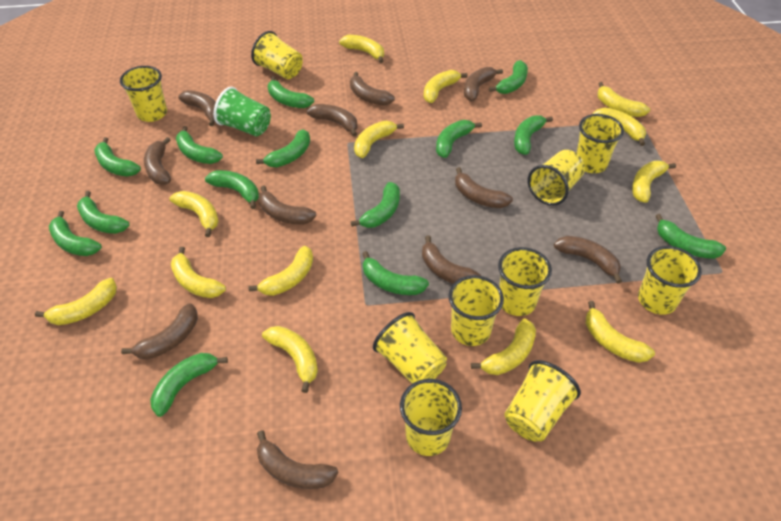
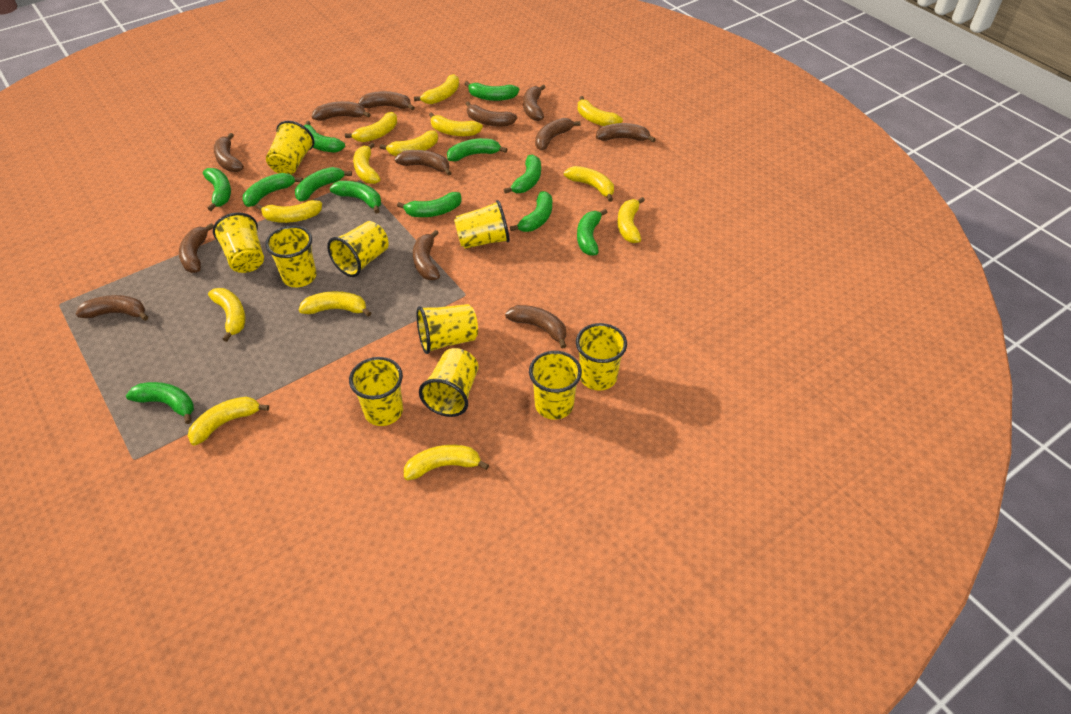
brown banana: 11 -> 12
green banana: 14 -> 12
green cup: 1 -> 0

